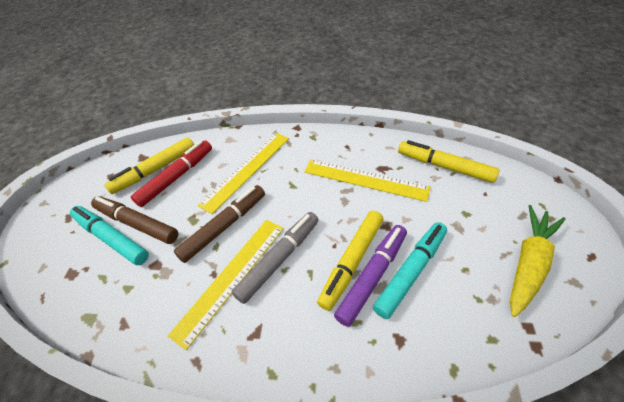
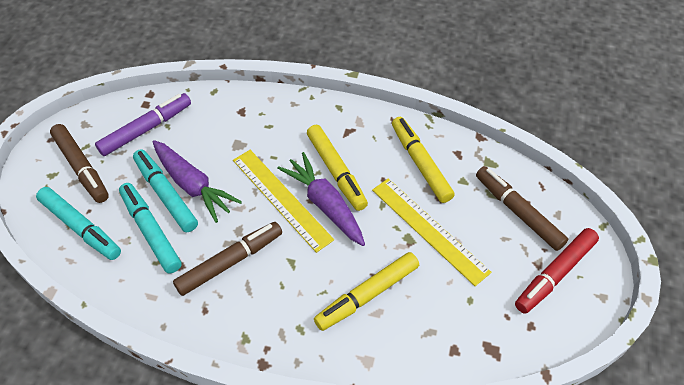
brown marker: 2 -> 3
grey marker: 1 -> 0
purple carrot: 0 -> 2
turquoise marker: 2 -> 3
yellow carrot: 1 -> 0
yellow ruler: 3 -> 2

